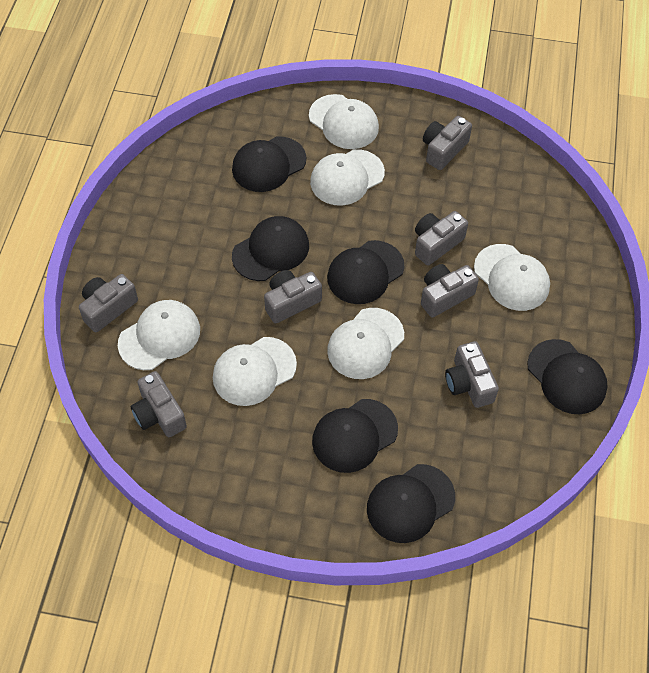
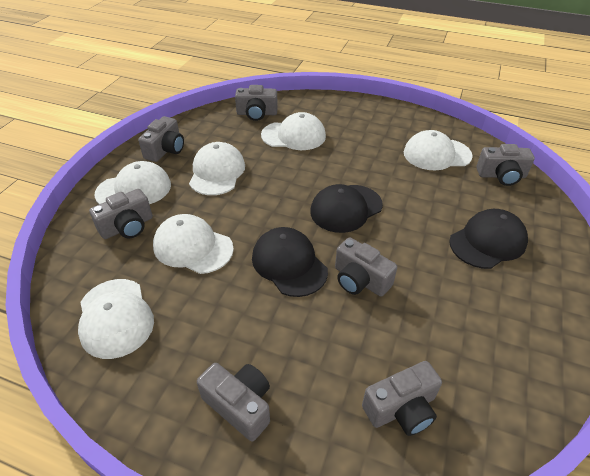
black cap: 6 -> 3

